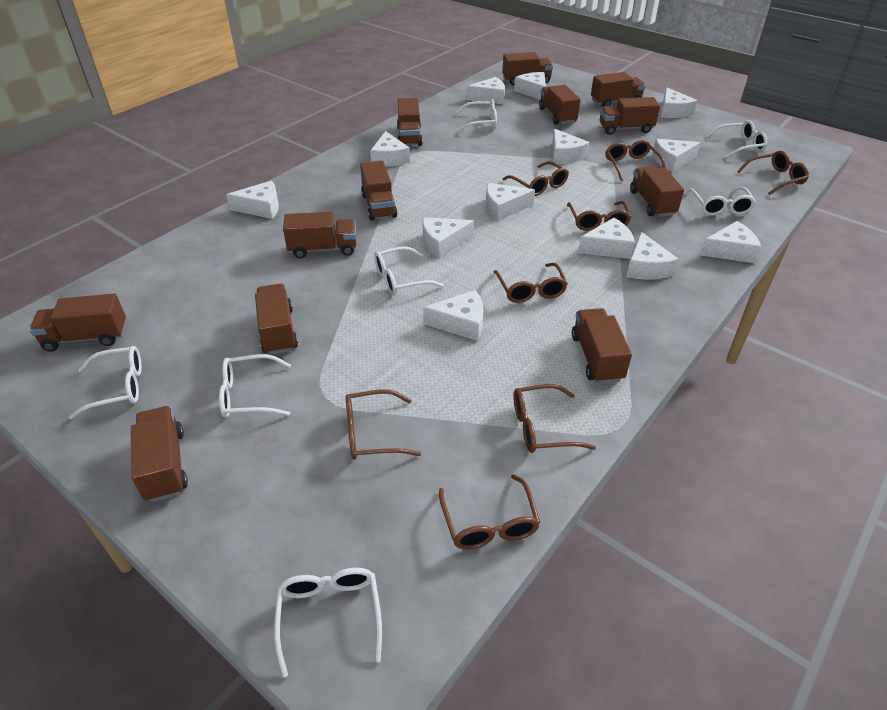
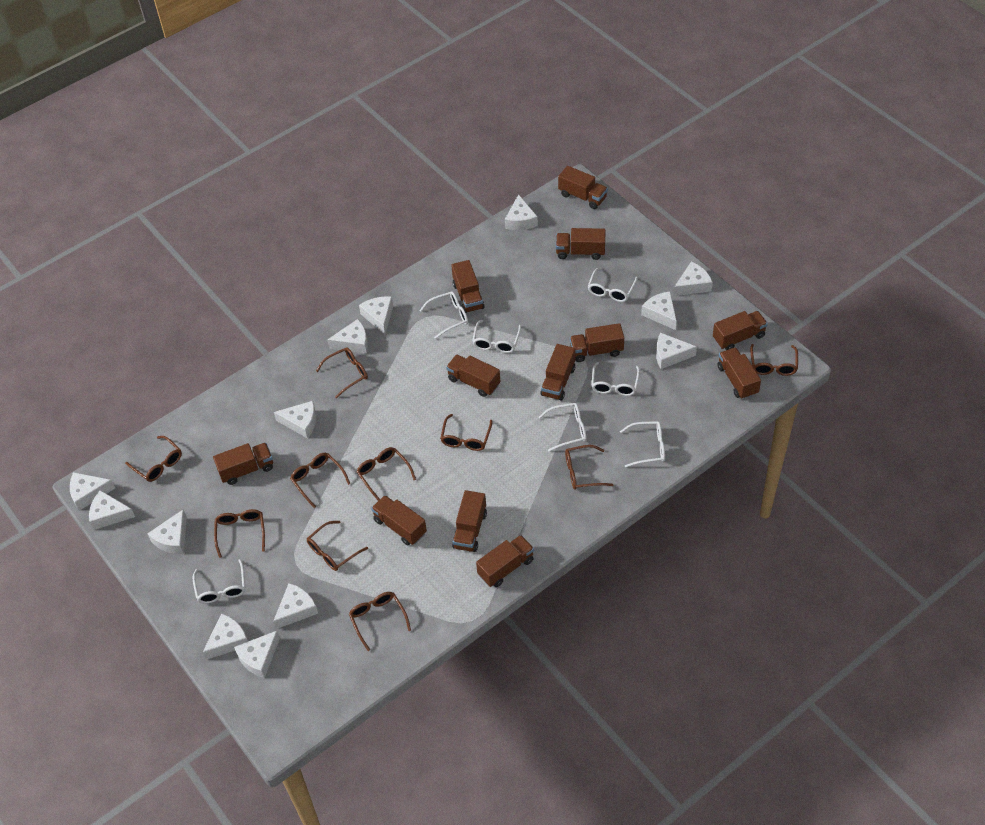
brown glasses: 8 -> 10

